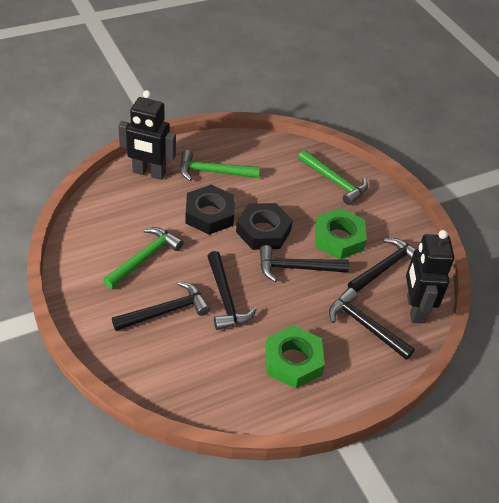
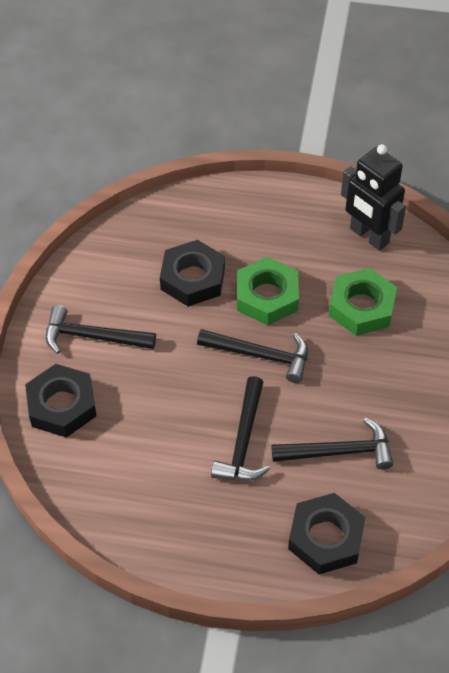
black hammer: 5 -> 4
black nut: 2 -> 3
black robot: 2 -> 1
green hammer: 3 -> 0

